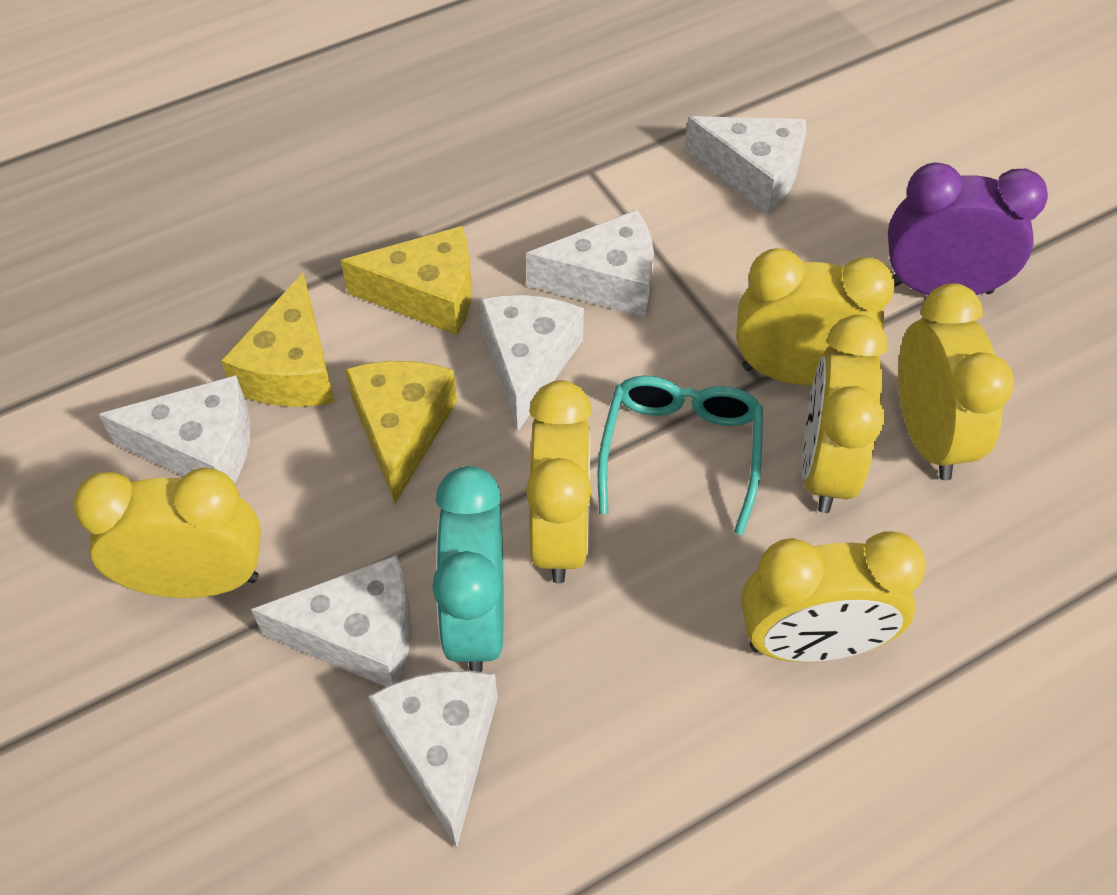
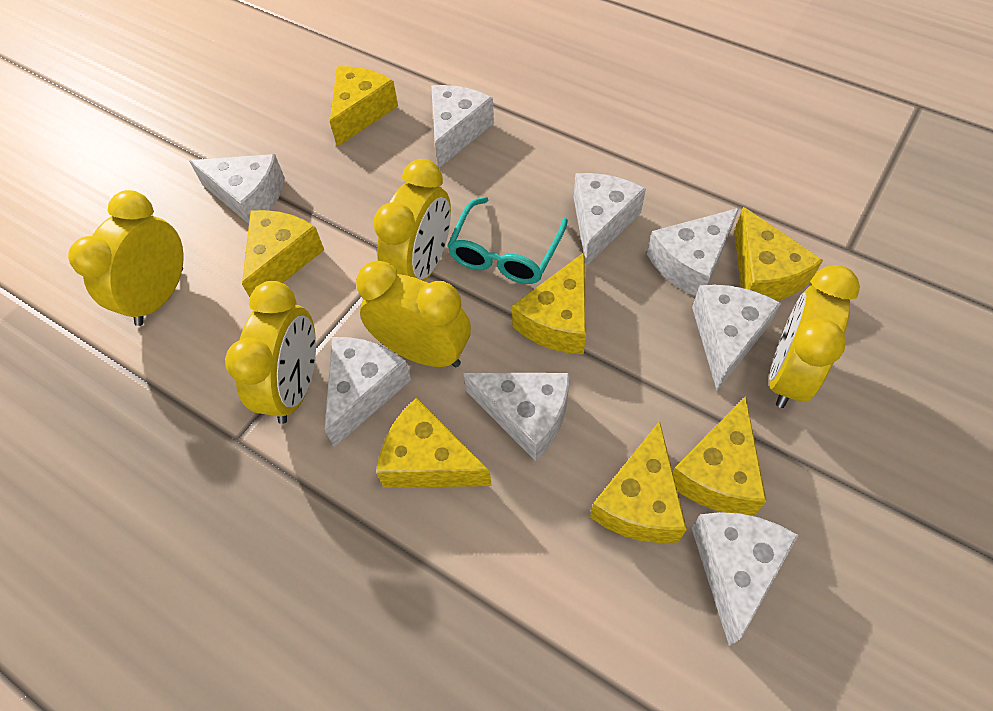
purple clock: 1 -> 0
turquoise clock: 1 -> 0
white cheese: 6 -> 8
yellow cheese: 3 -> 7
yellow clock: 6 -> 5

